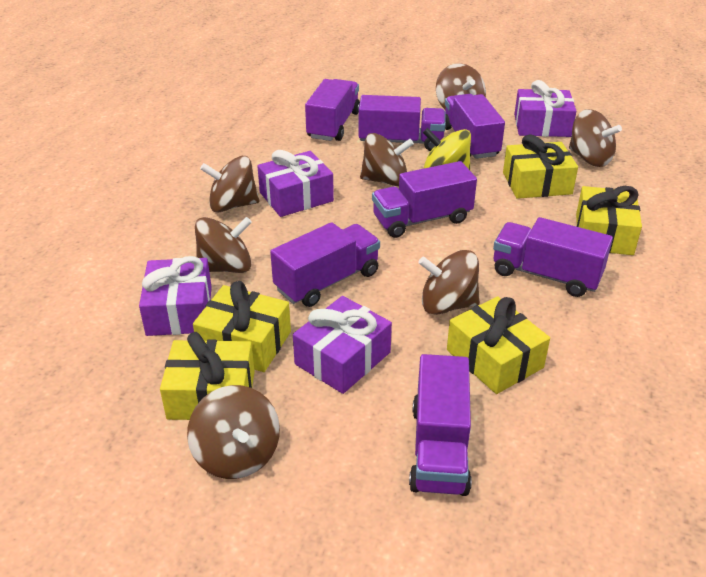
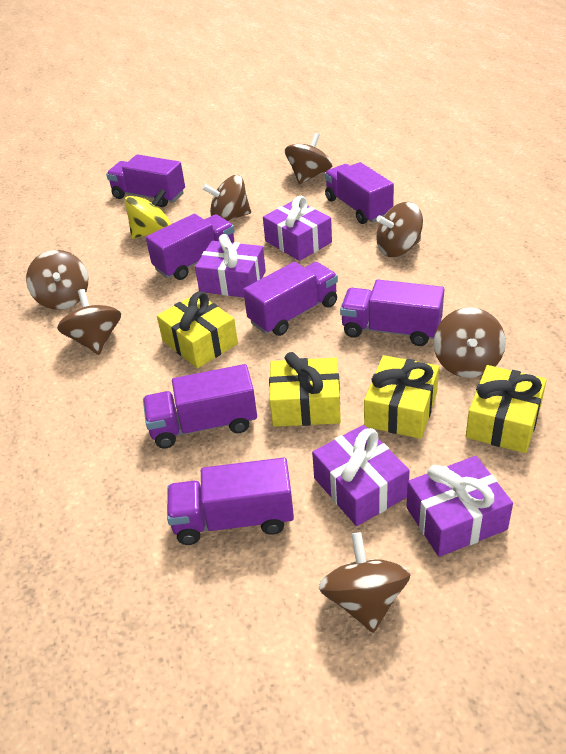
yellow gift: 5 -> 4

